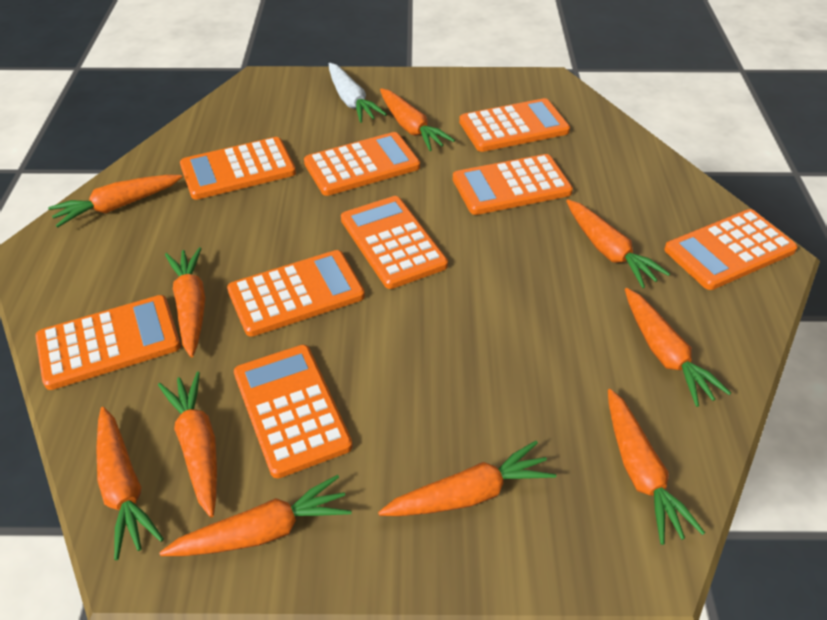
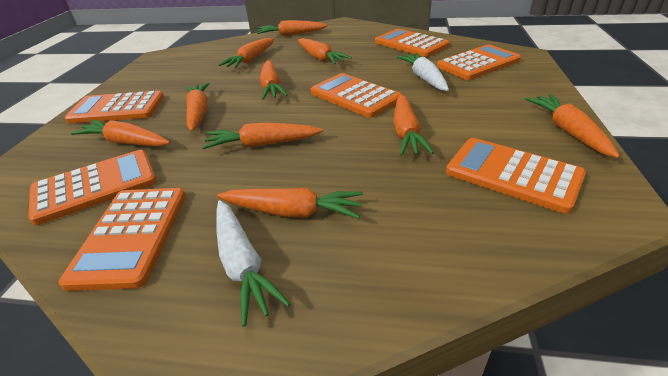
orange calculator: 9 -> 7
white carrot: 1 -> 2

